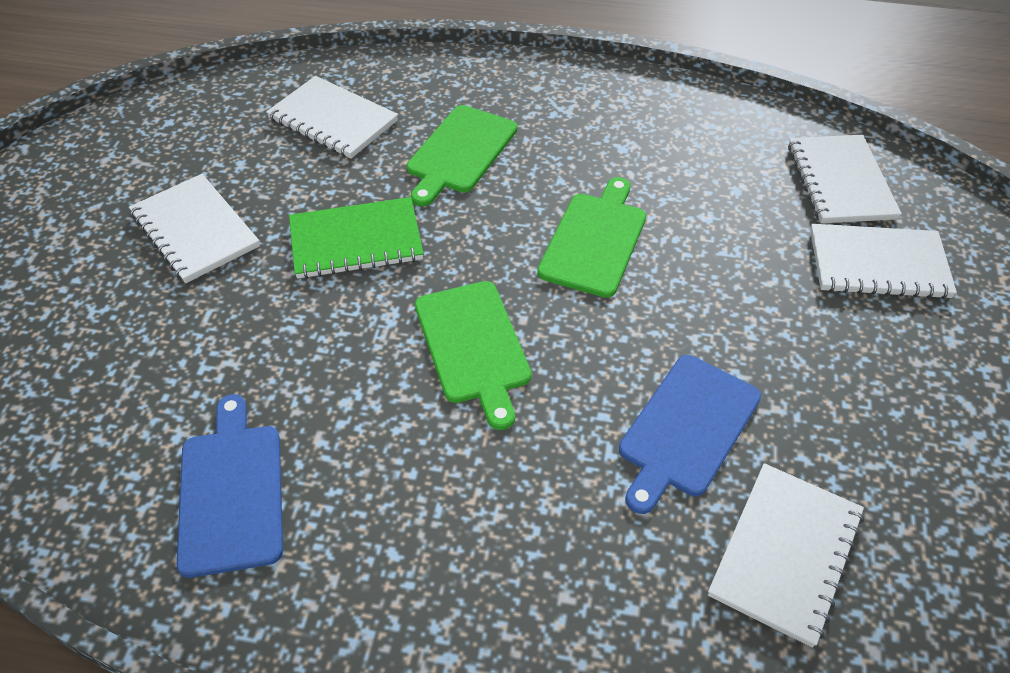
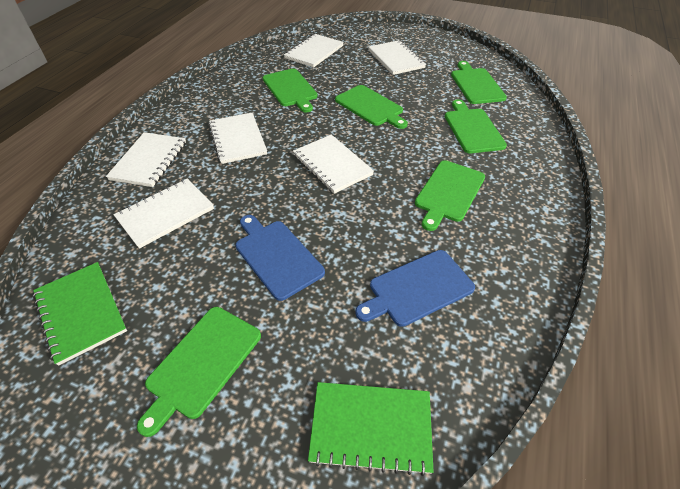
green cutting board: 3 -> 6
green notebook: 1 -> 2
white notebook: 5 -> 6

